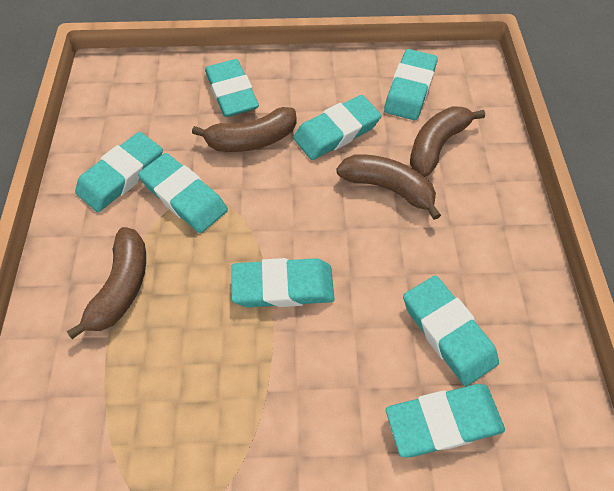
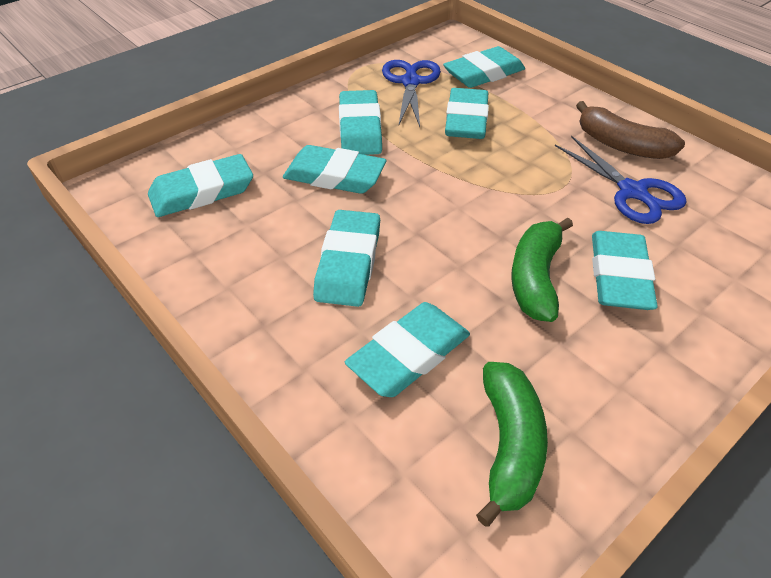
blue scissors: 0 -> 2
brown banana: 4 -> 1
green banana: 0 -> 2

